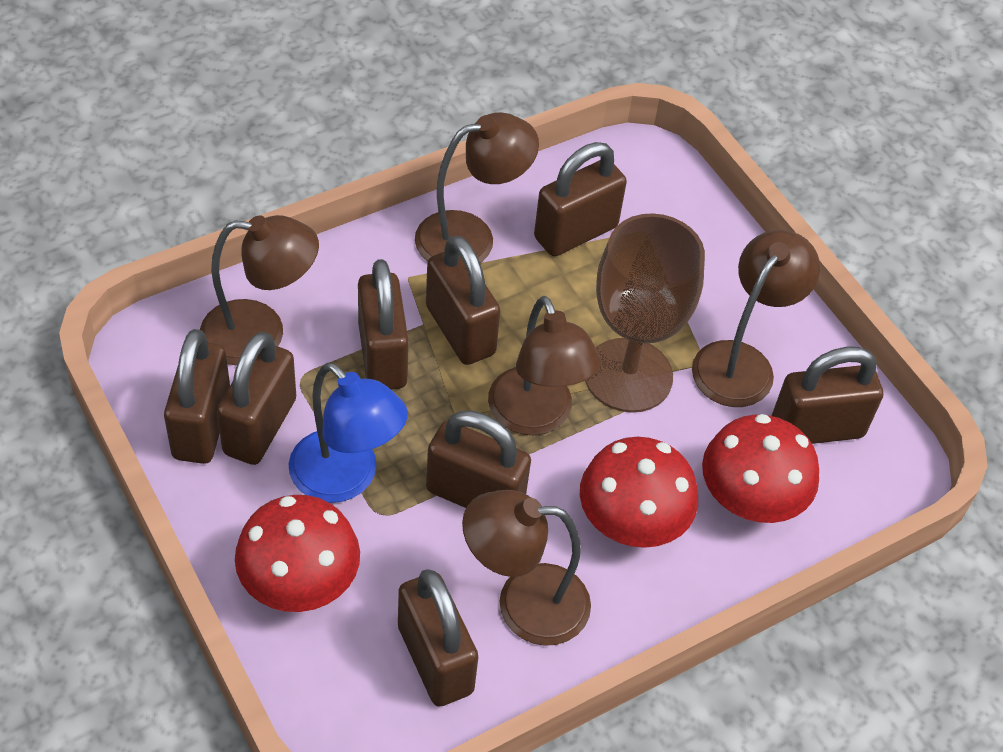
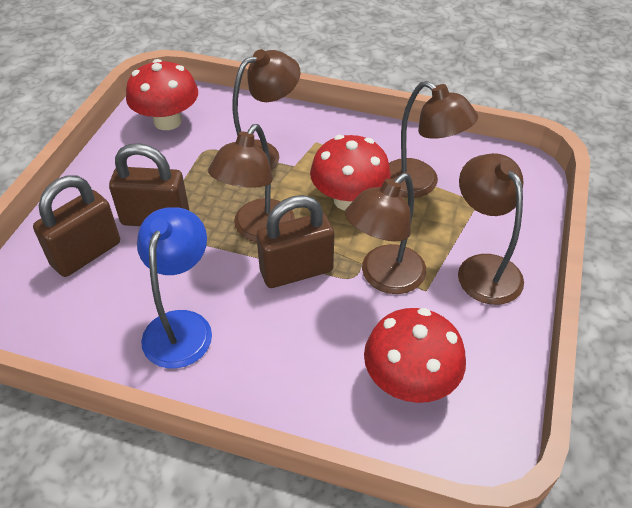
brown goblet: 1 -> 0
brown padlock: 8 -> 3

